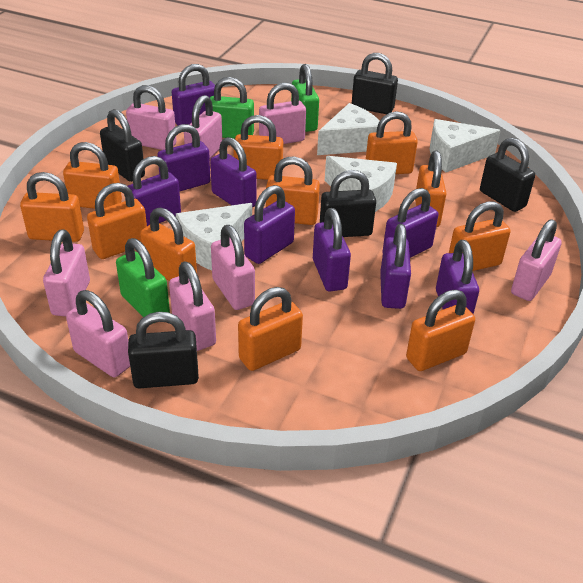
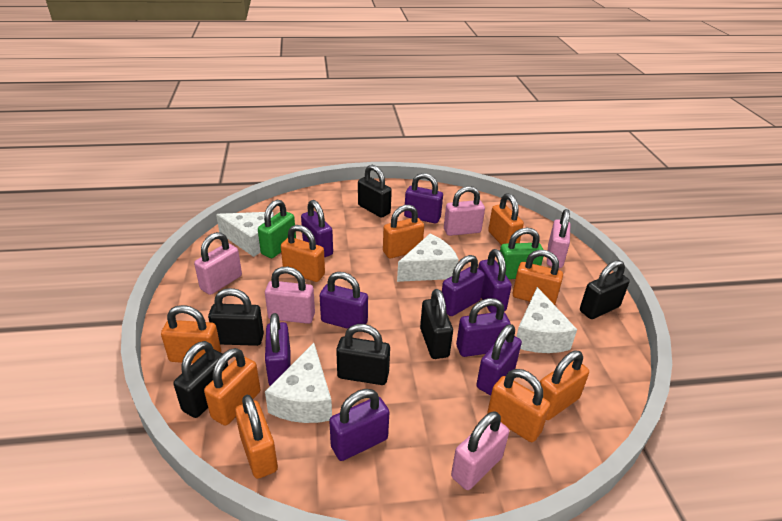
black padlock: 5 -> 6
green padlock: 3 -> 2
orange padlock: 11 -> 9
pink padlock: 8 -> 5

